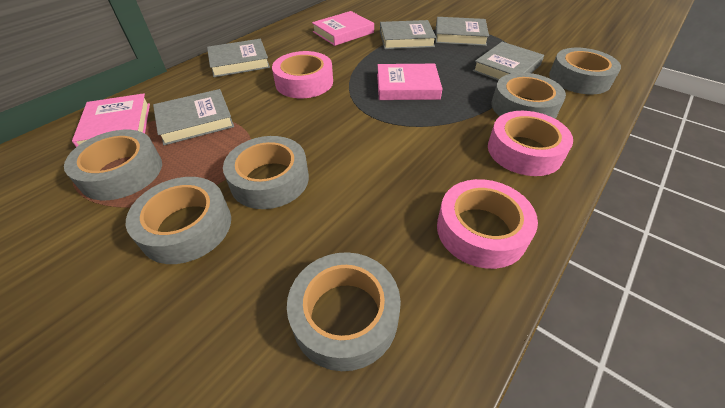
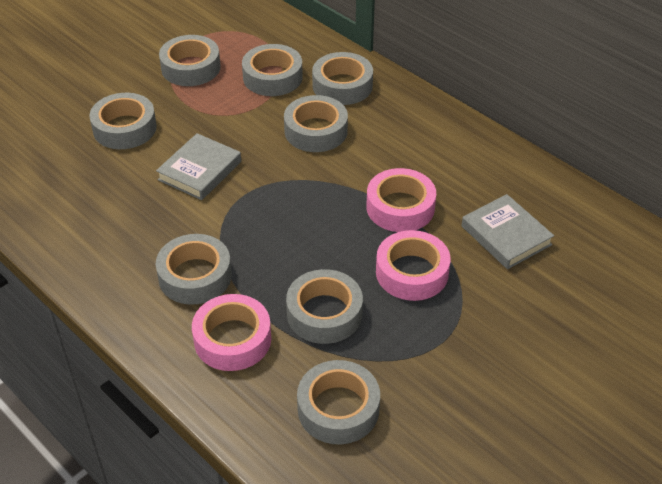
grey book: 5 -> 2
grey tape: 6 -> 8
pink book: 3 -> 0

